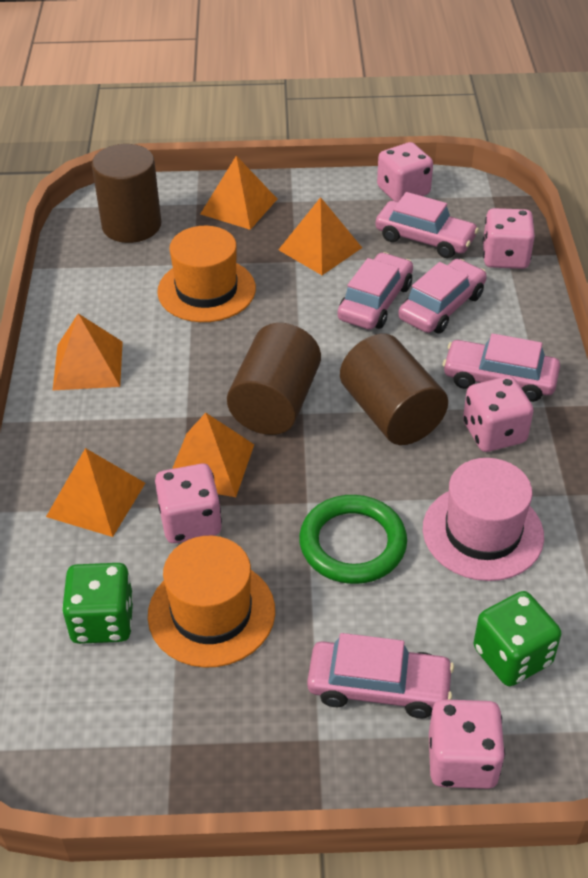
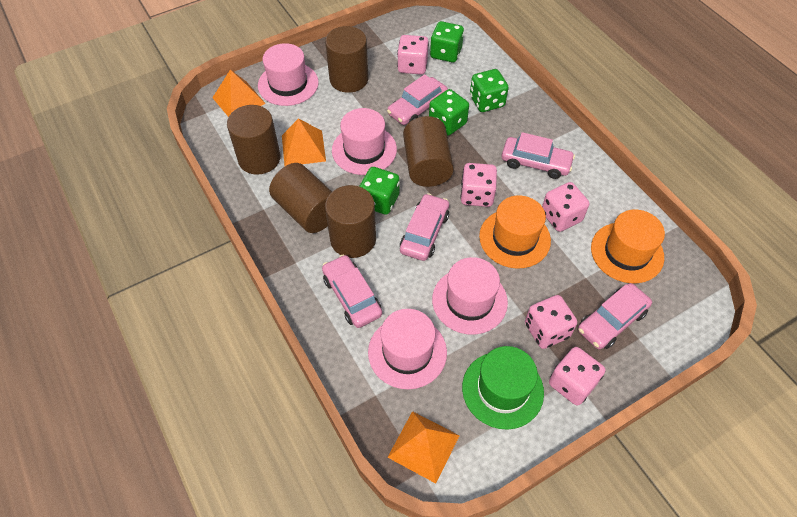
brown cylinder: 3 -> 5
green dice: 2 -> 4
green hat: 0 -> 1
green ring: 1 -> 0
orange pyramid: 5 -> 3
pink hat: 1 -> 4

